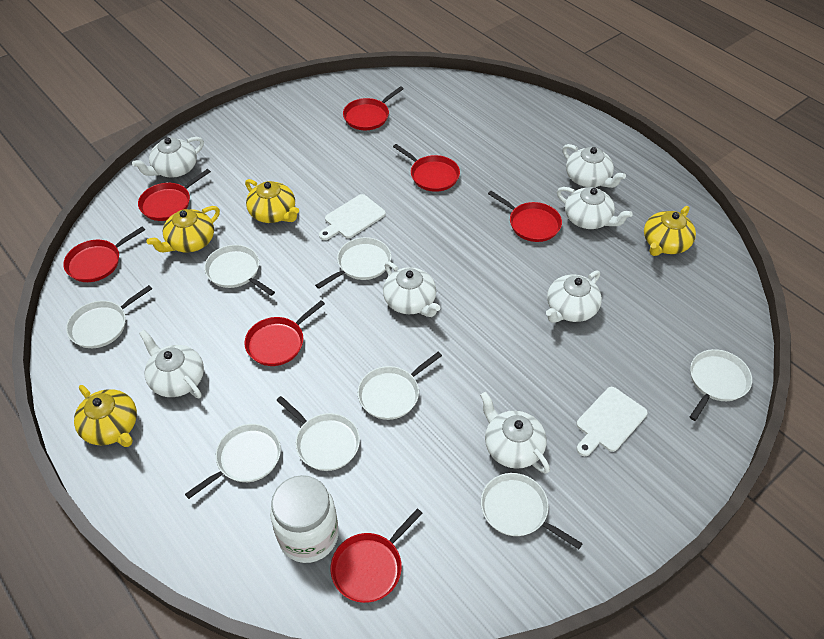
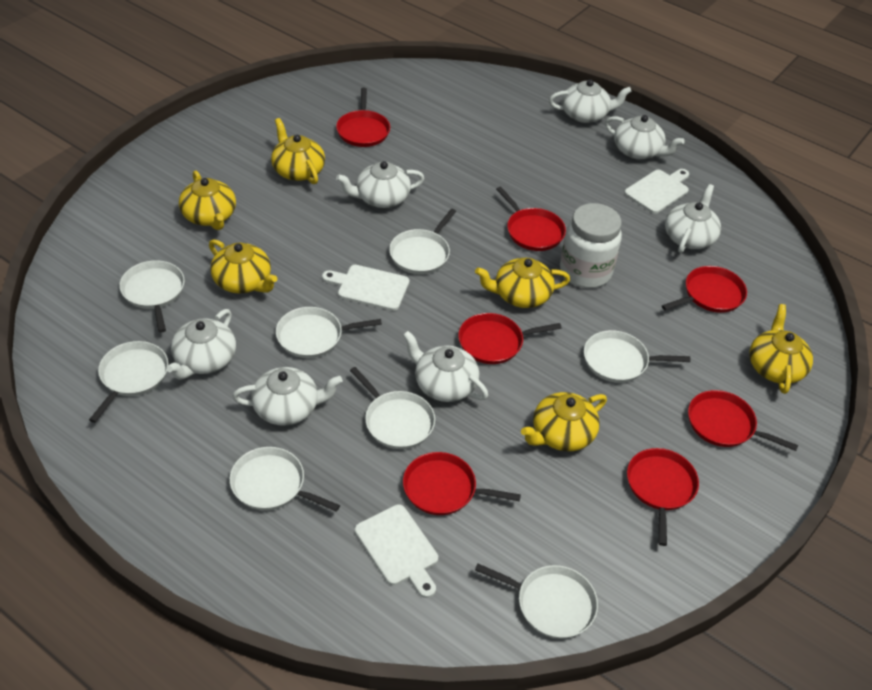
white cutting board: 2 -> 3
yellow teapot: 4 -> 6

